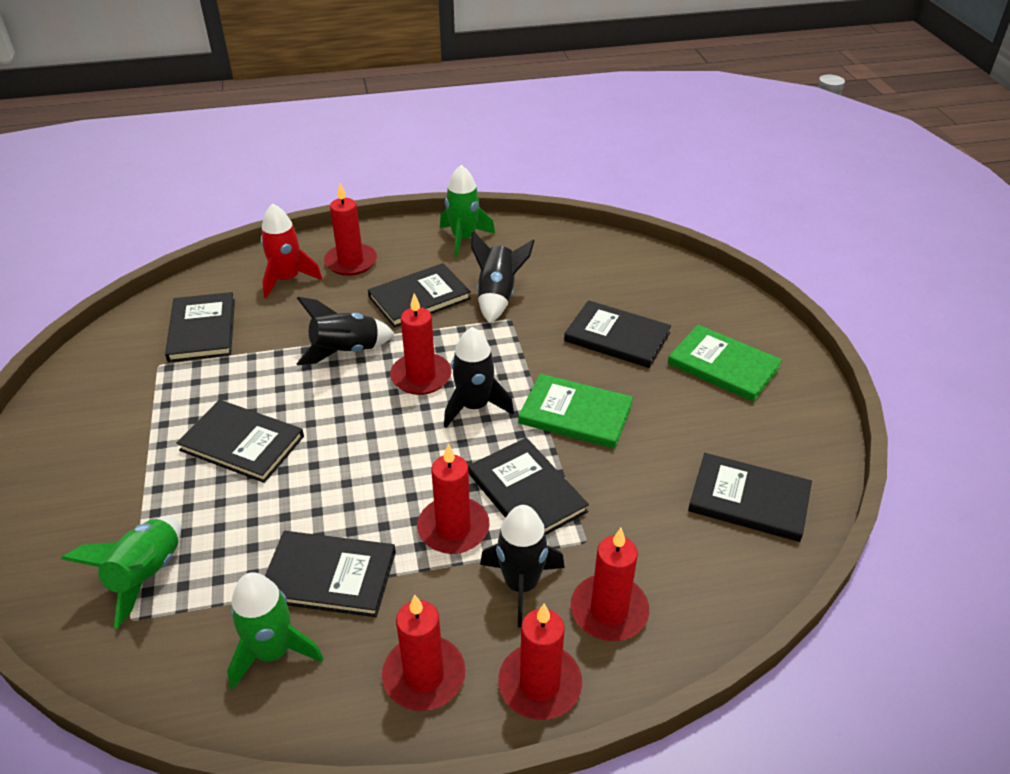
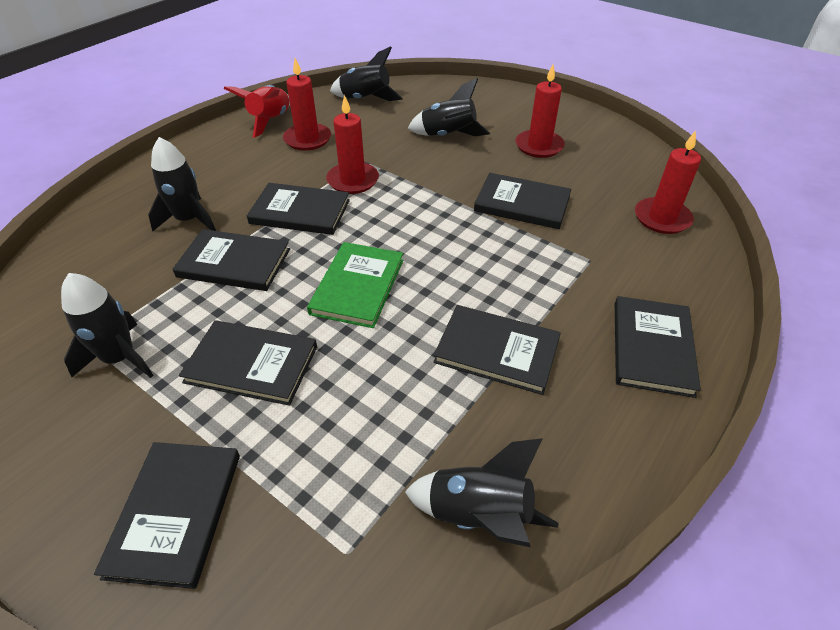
black rocket: 4 -> 5
green book: 2 -> 1
green rocket: 3 -> 0
red candle: 6 -> 4

